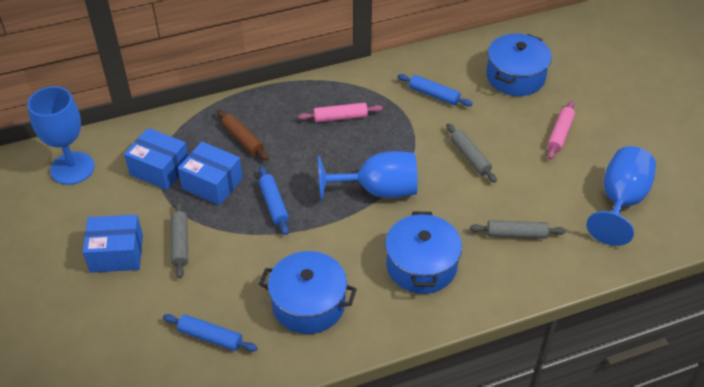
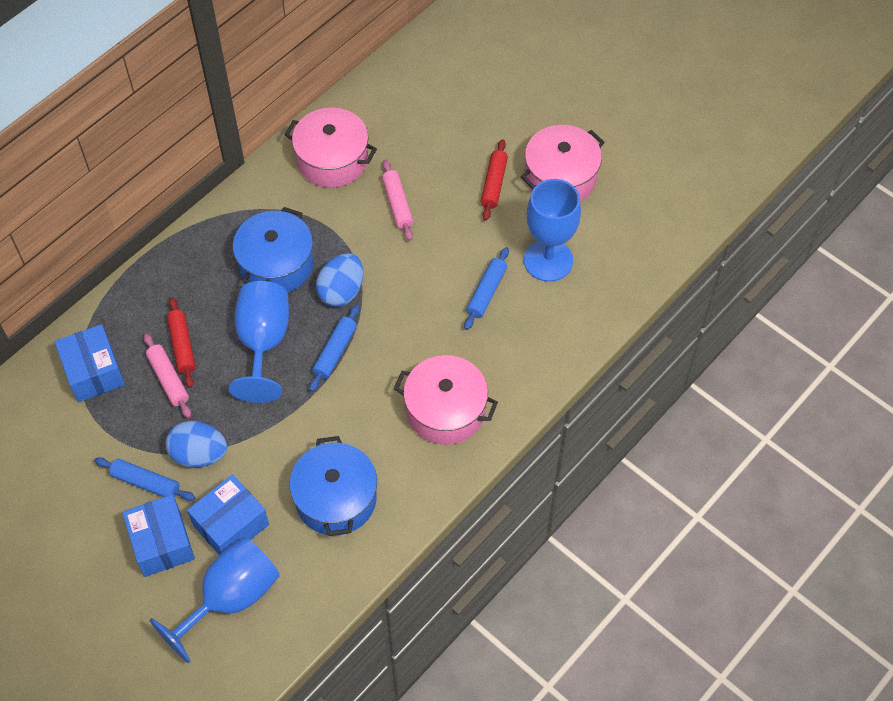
blue egg: 0 -> 2
blue pot: 3 -> 2
brown rolling pin: 1 -> 0
grey rolling pin: 3 -> 0
pink pot: 0 -> 3
red rolling pin: 0 -> 2

